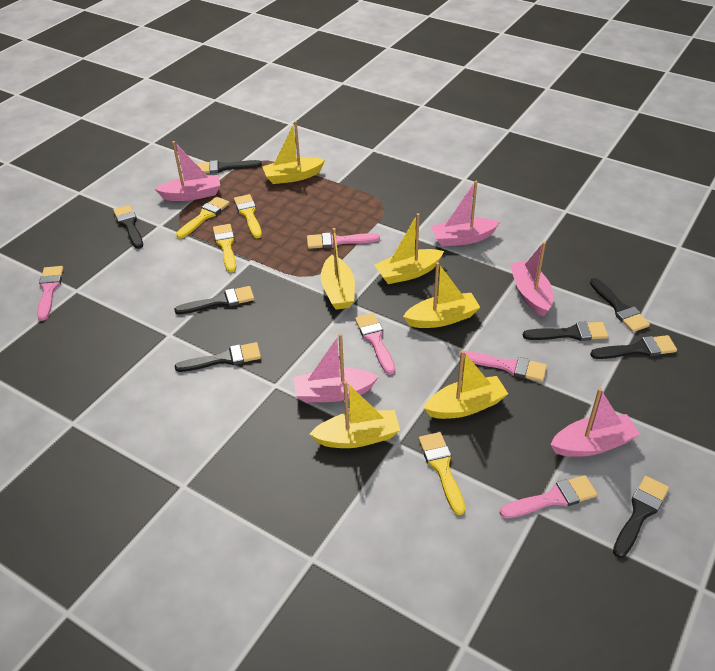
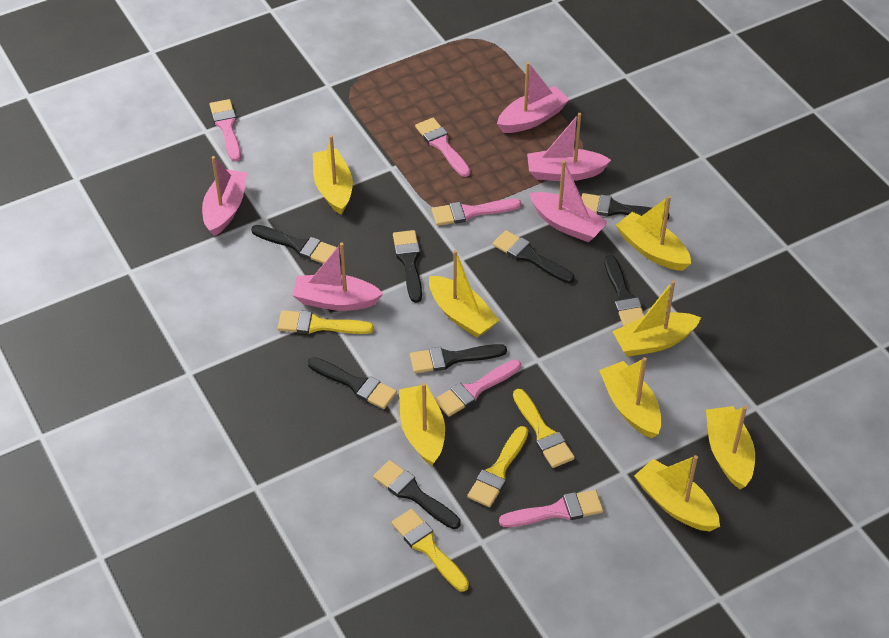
yellow boat: 6 -> 8

